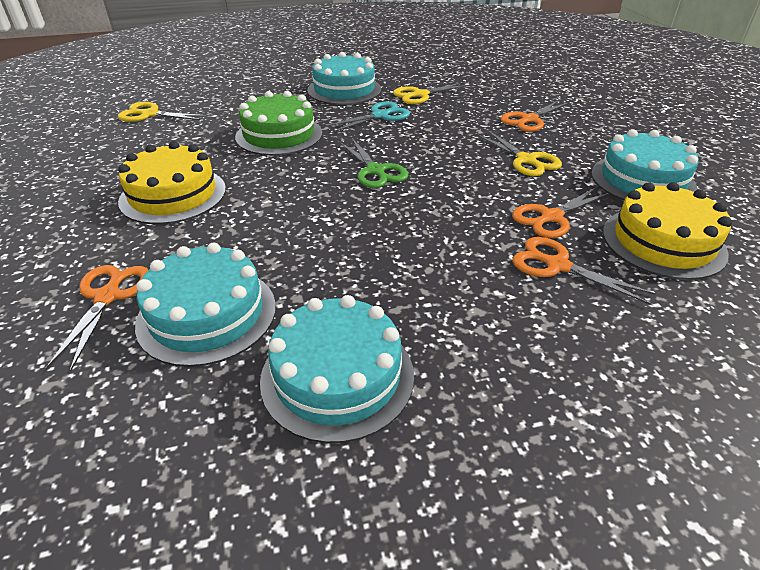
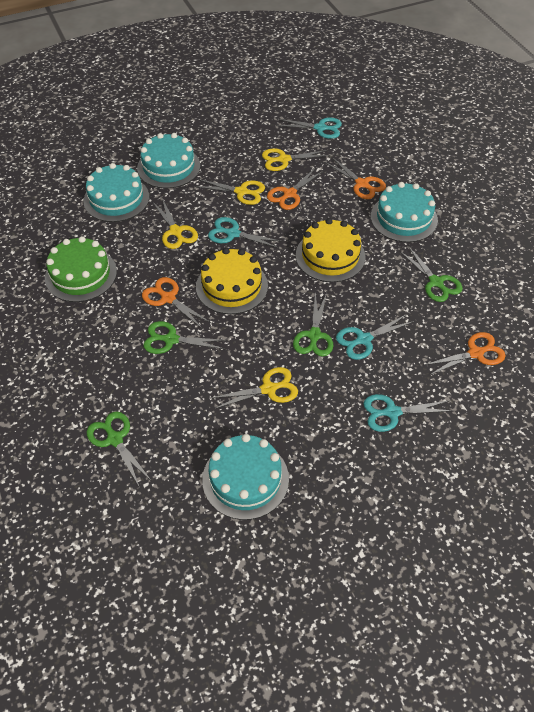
green scissors: 1 -> 4
turquoise scissors: 1 -> 4
yellow scissors: 3 -> 4

